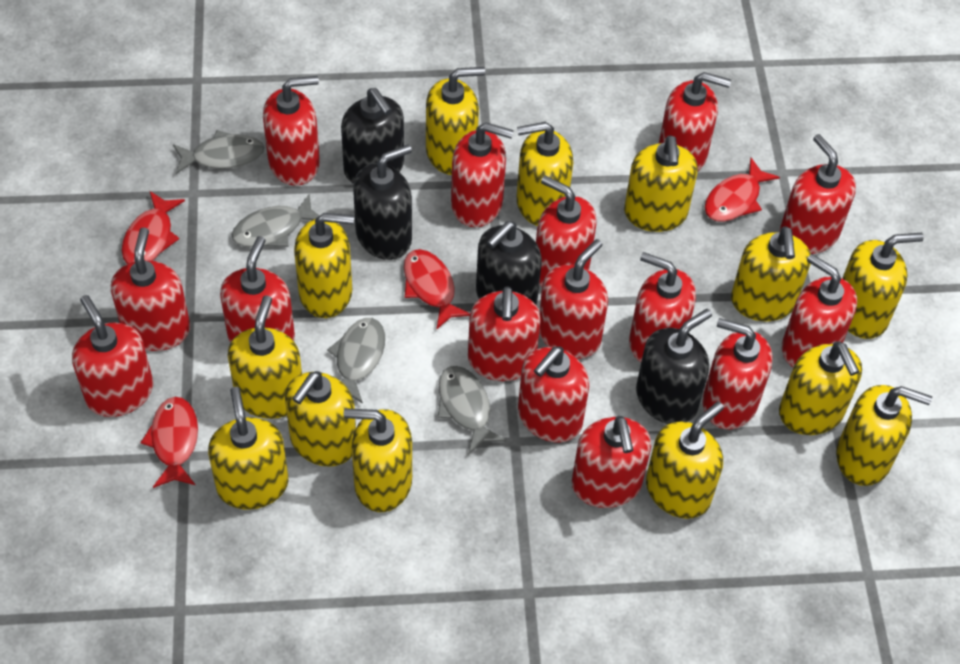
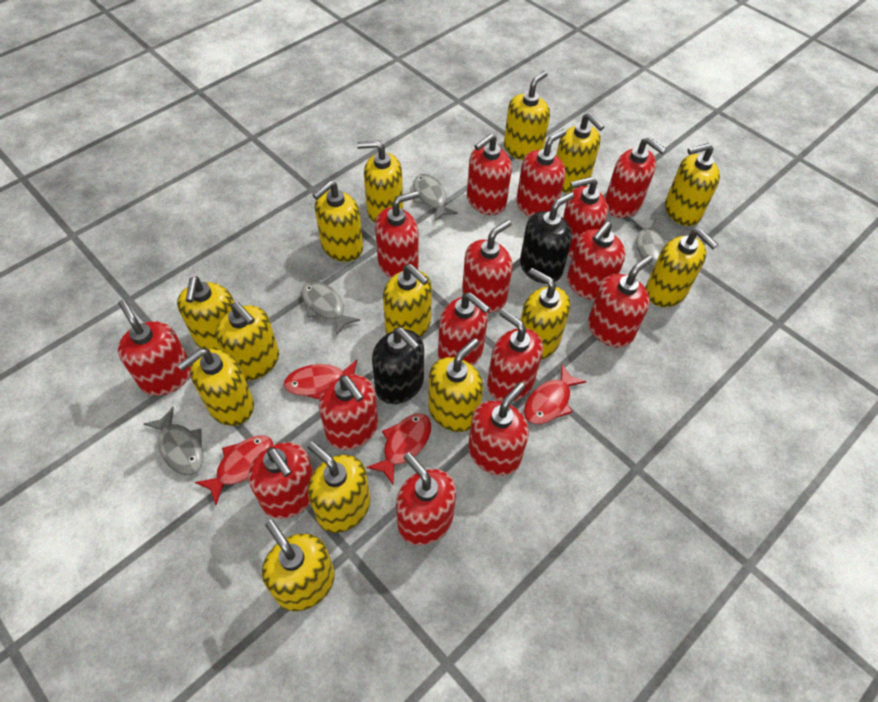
black soap dispenser: 4 -> 2
yellow soap dispenser: 13 -> 14

